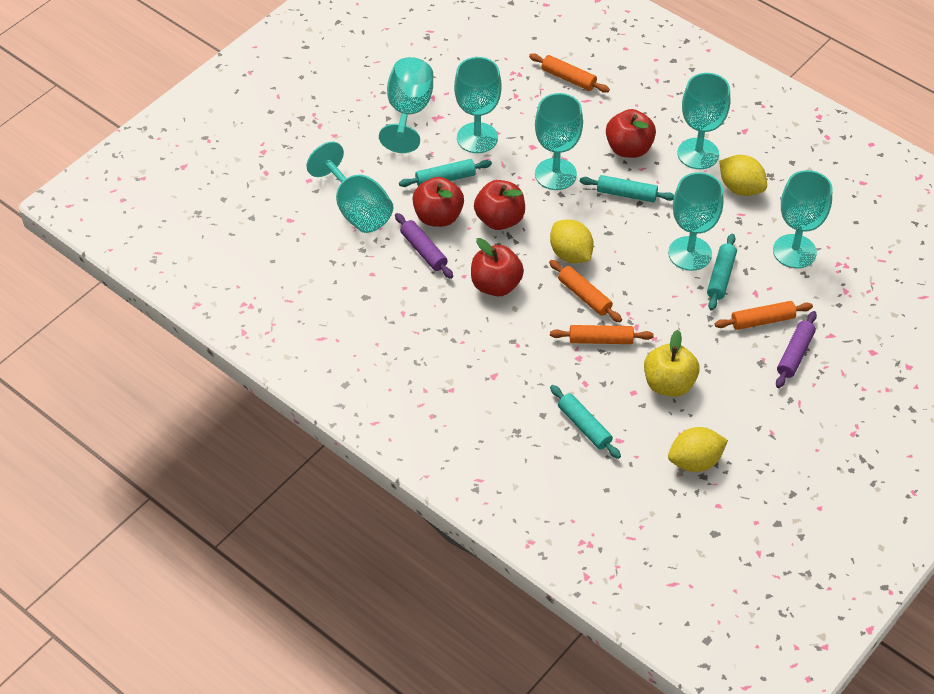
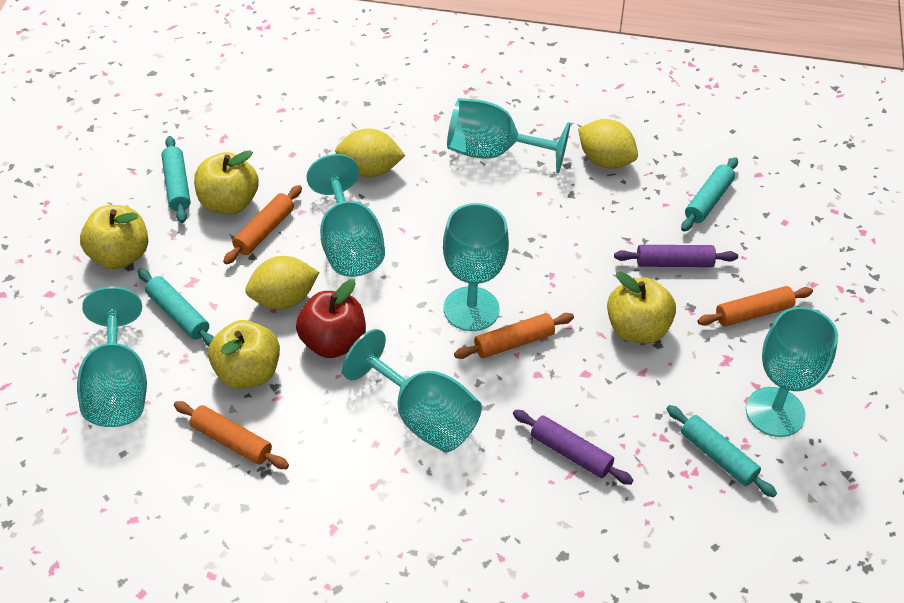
red apple: 4 -> 1
turquoise goblet: 7 -> 6
yellow apple: 1 -> 4

